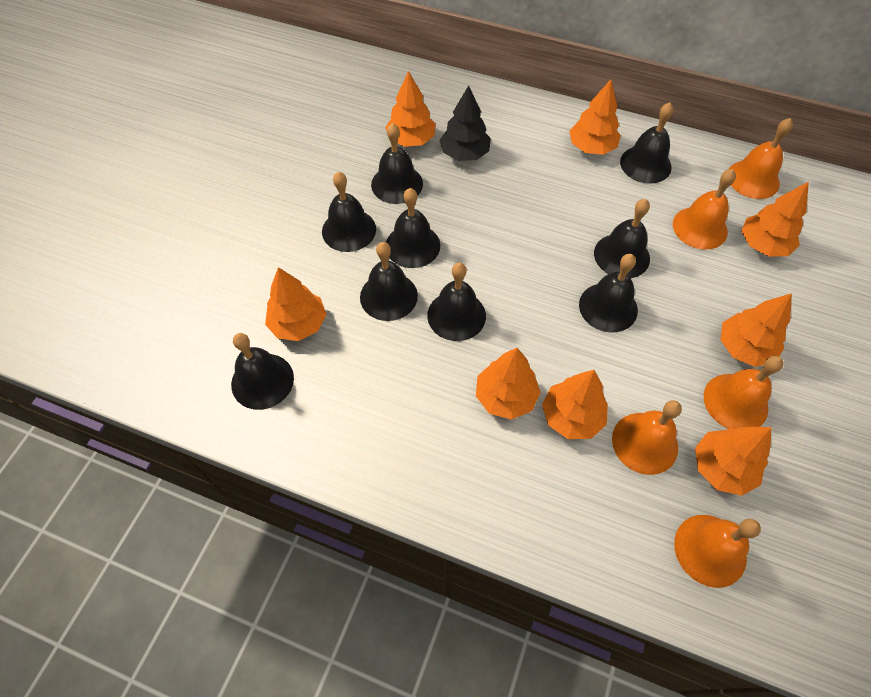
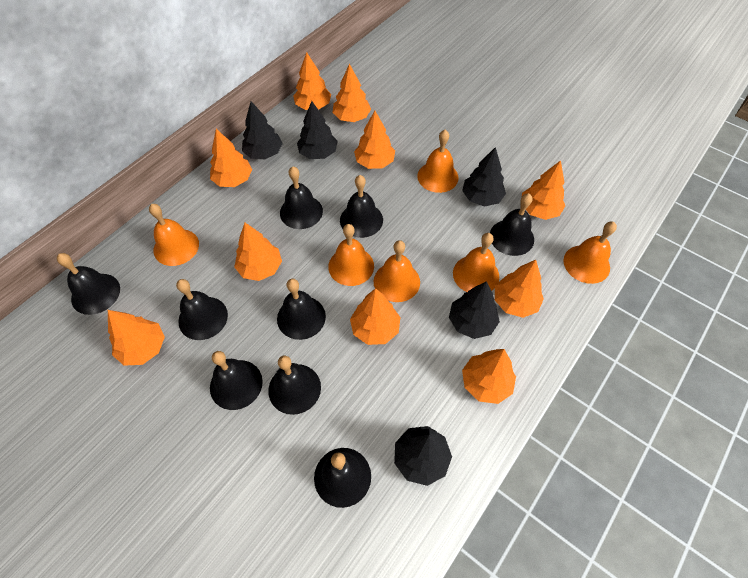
black tree: 1 -> 5
orange bell: 5 -> 6
orange tree: 8 -> 10

